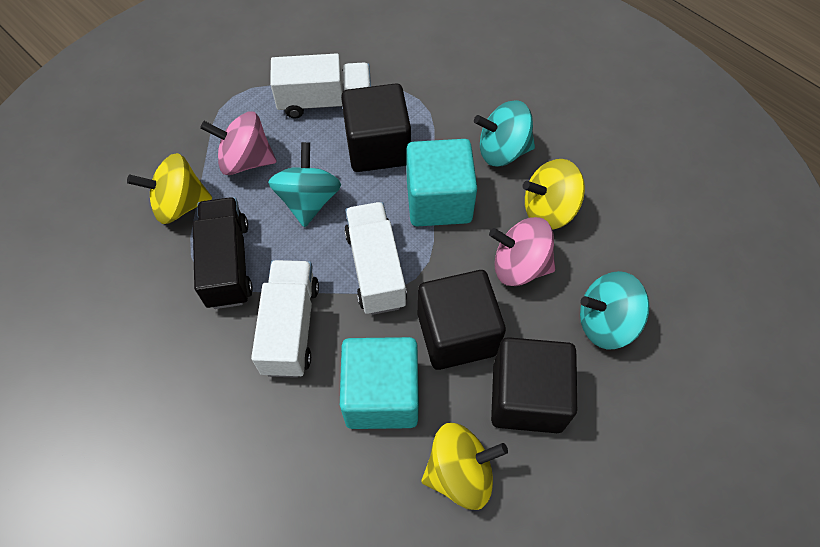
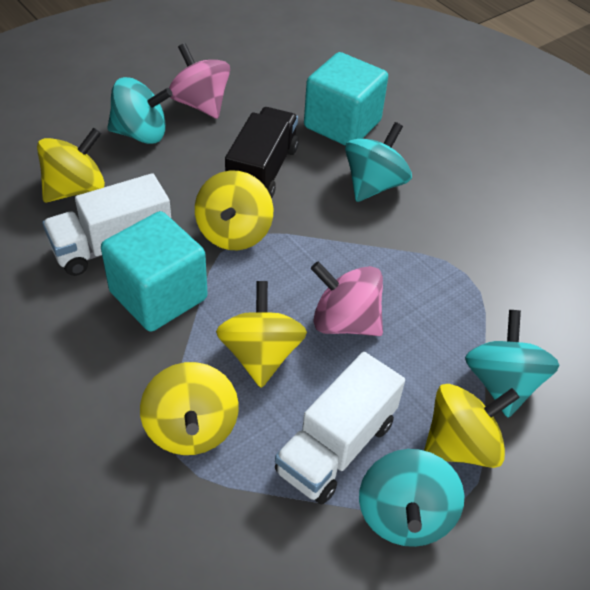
black cube: 3 -> 0
turquoise spinning top: 3 -> 4
white truck: 3 -> 2
yellow spinning top: 3 -> 5

